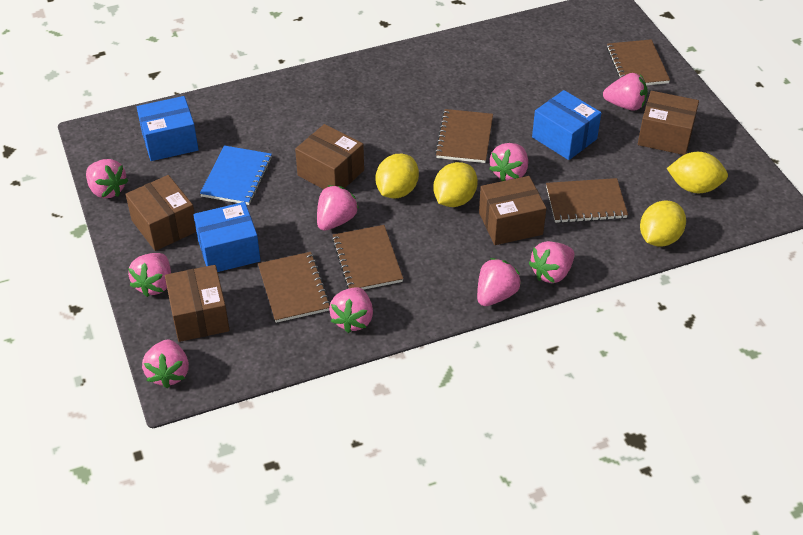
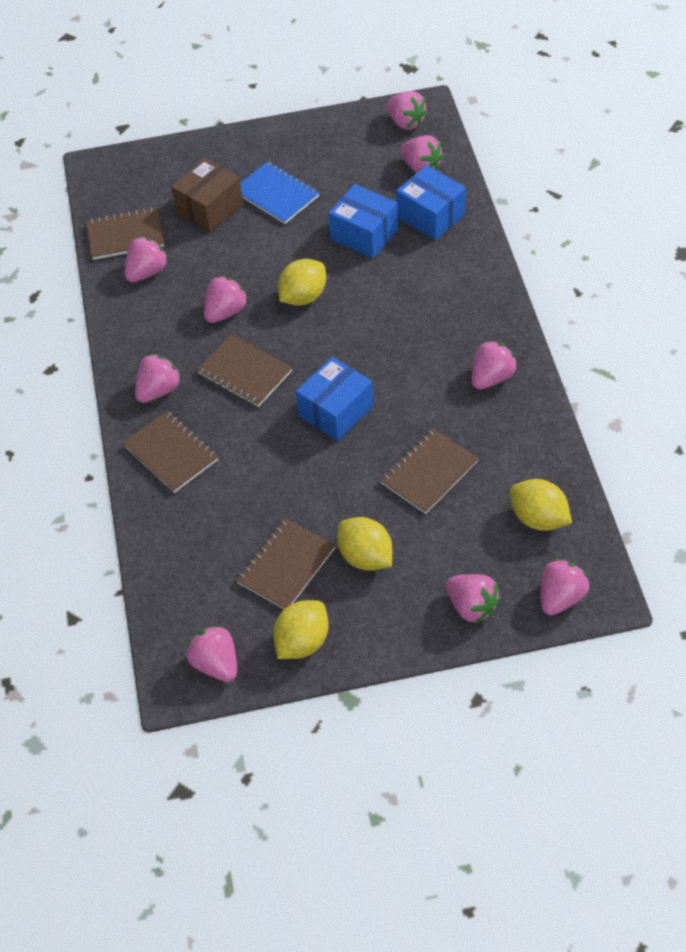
brown box: 5 -> 1

